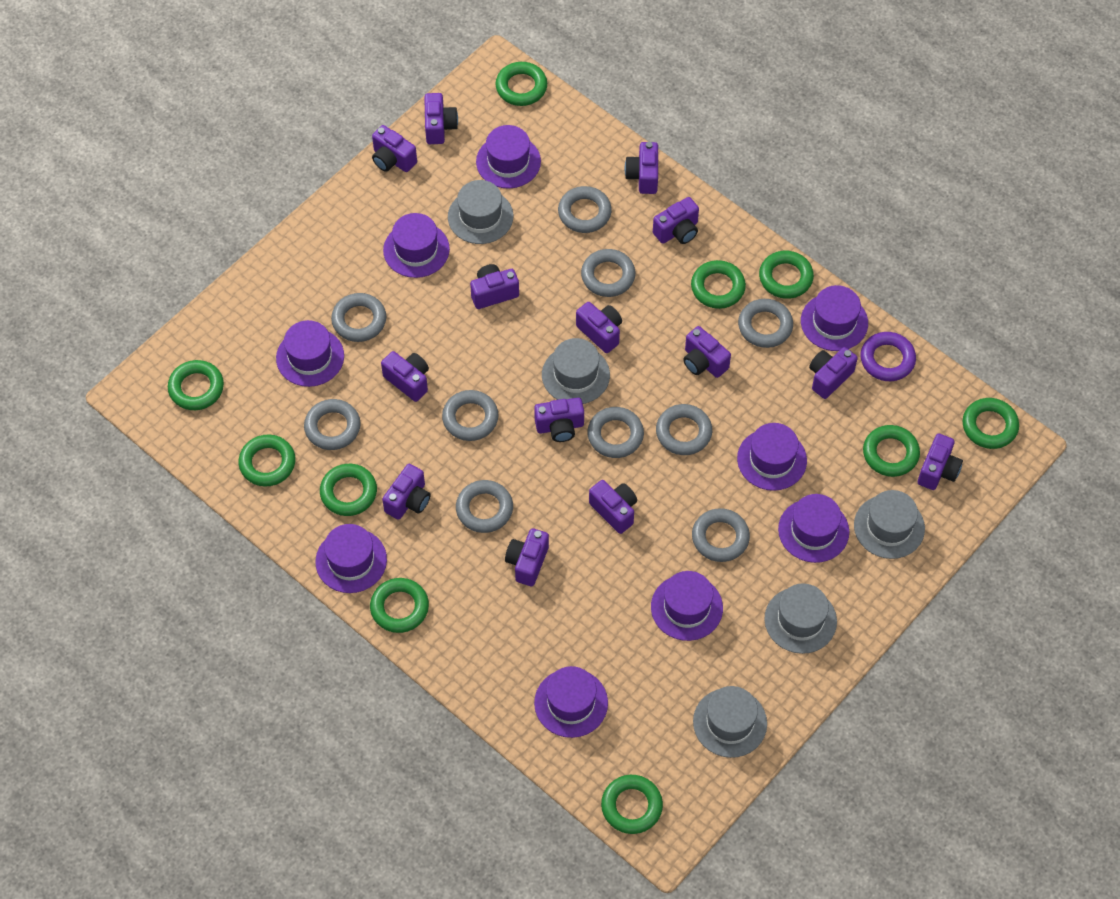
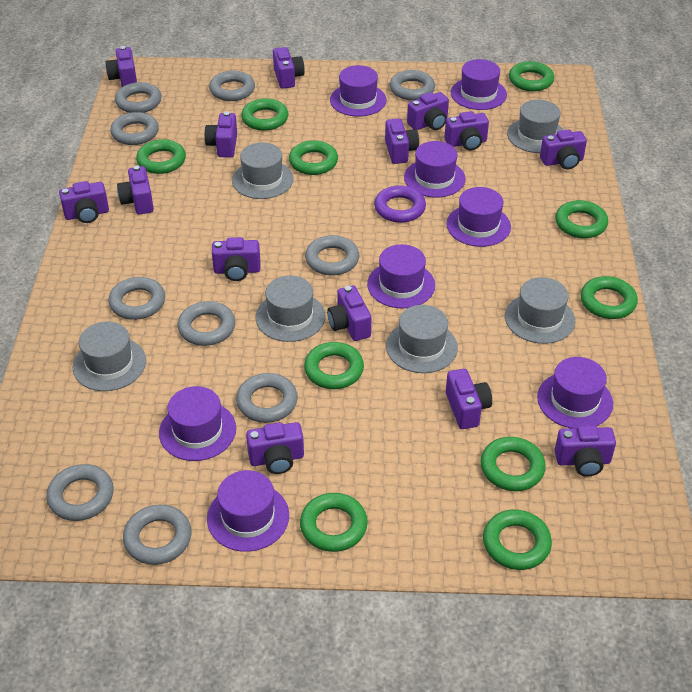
grey hat: 5 -> 6
purple hat: 9 -> 8

